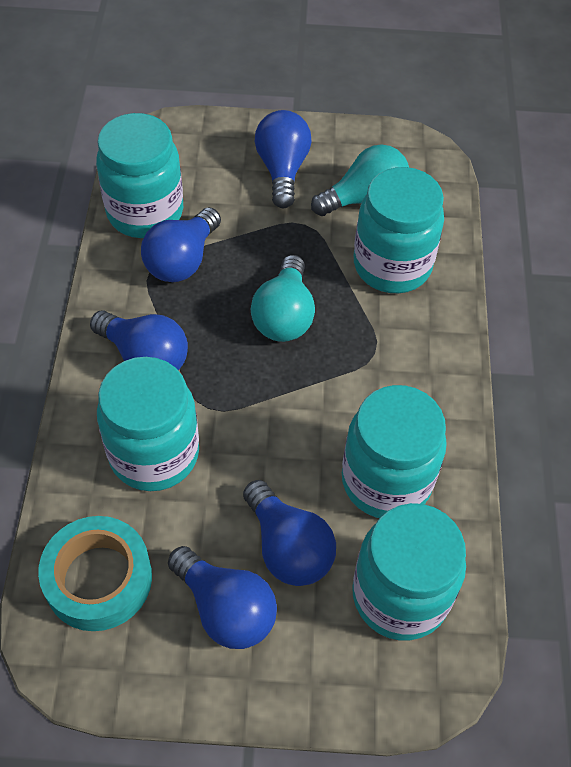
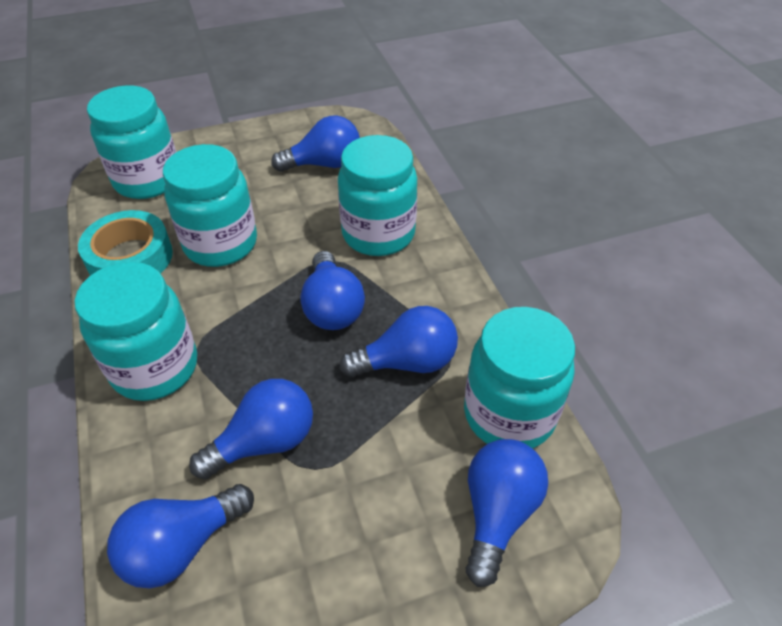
blue light bulb: 5 -> 6
turquoise light bulb: 2 -> 0

